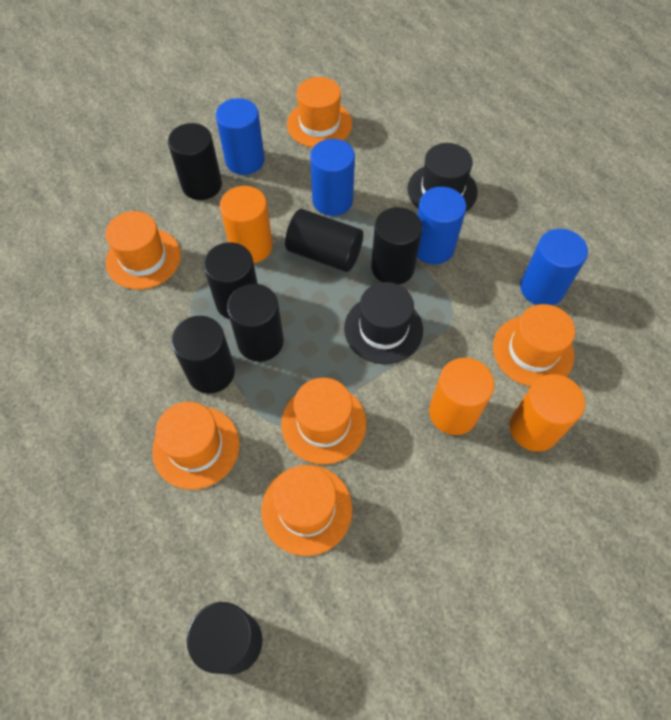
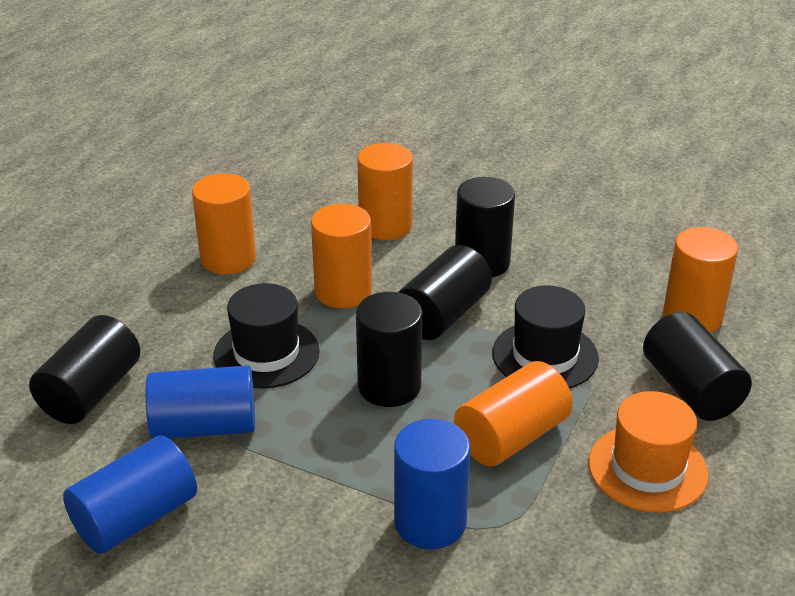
black cylinder: 7 -> 5
blue cylinder: 4 -> 3
orange cylinder: 3 -> 5
orange hat: 6 -> 1

